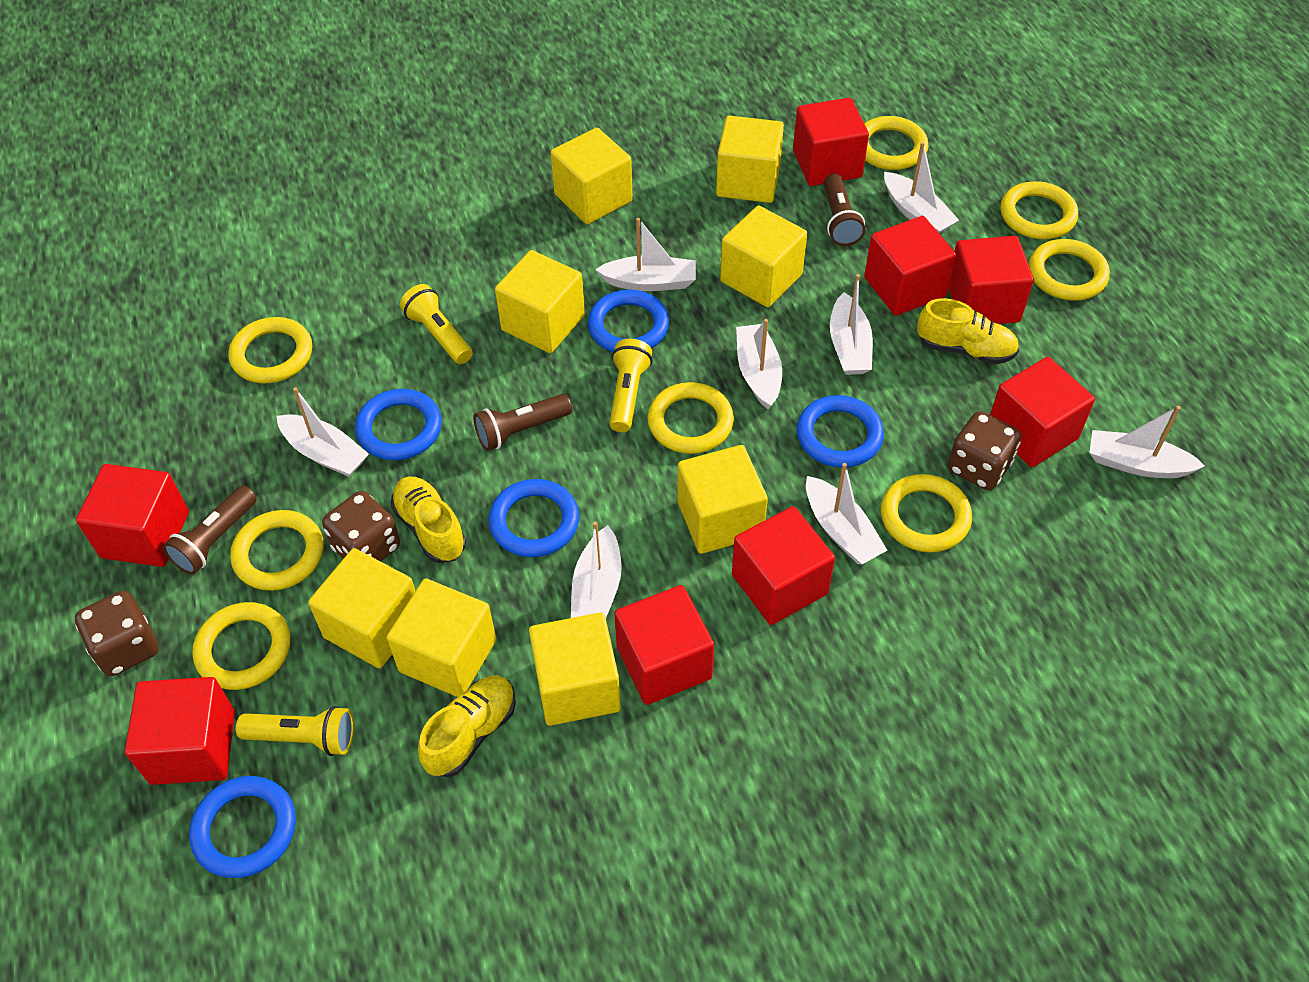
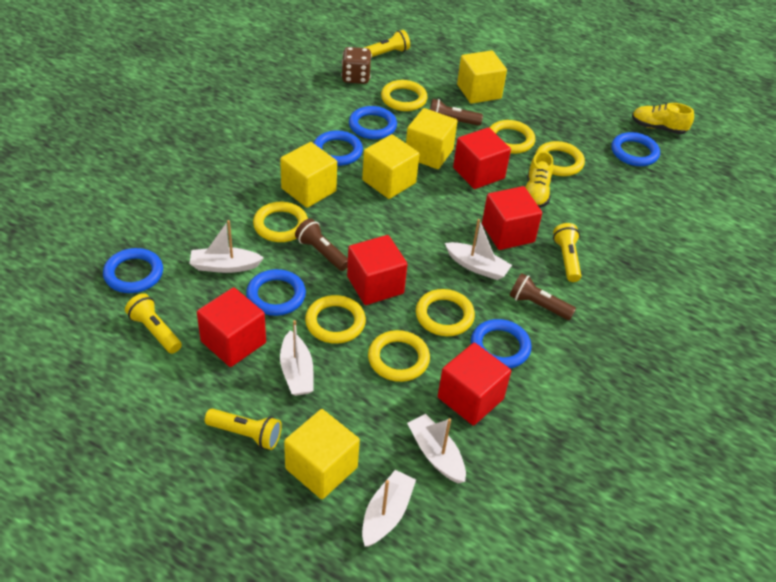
blue ring: 5 -> 6
brown dice: 3 -> 1
red cube: 8 -> 5
white boat: 8 -> 5
yellow cube: 8 -> 5
yellow flashlight: 3 -> 4
yellow ring: 8 -> 7
yellow shoe: 3 -> 2

